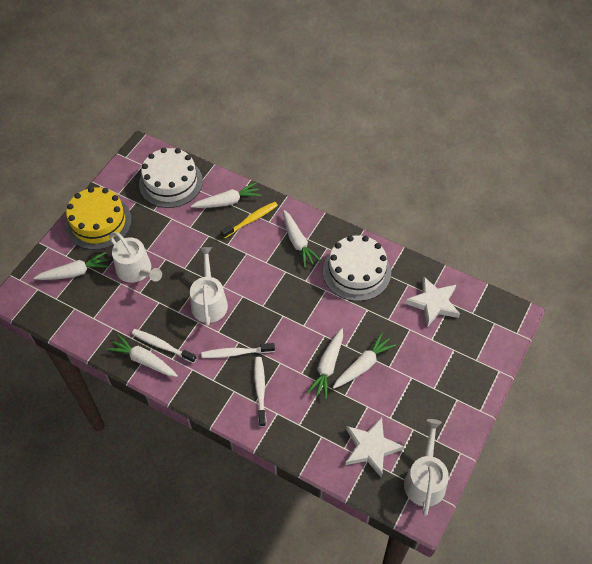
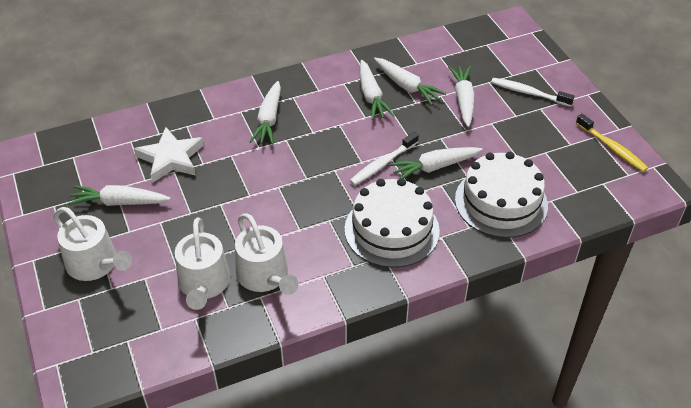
white star: 2 -> 1
white toothbrush: 3 -> 2
yellow cake: 1 -> 0

